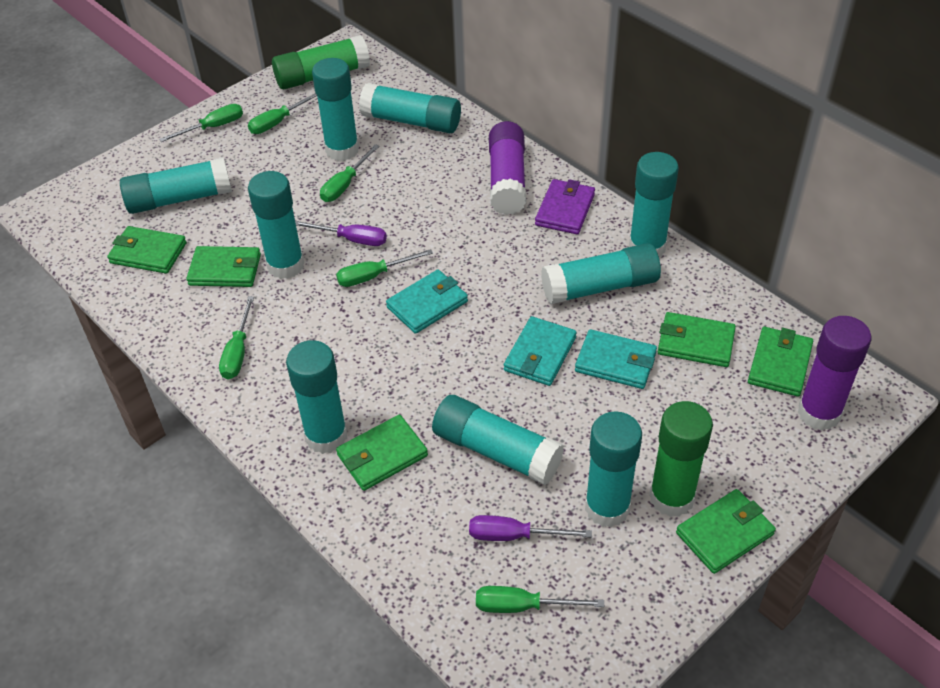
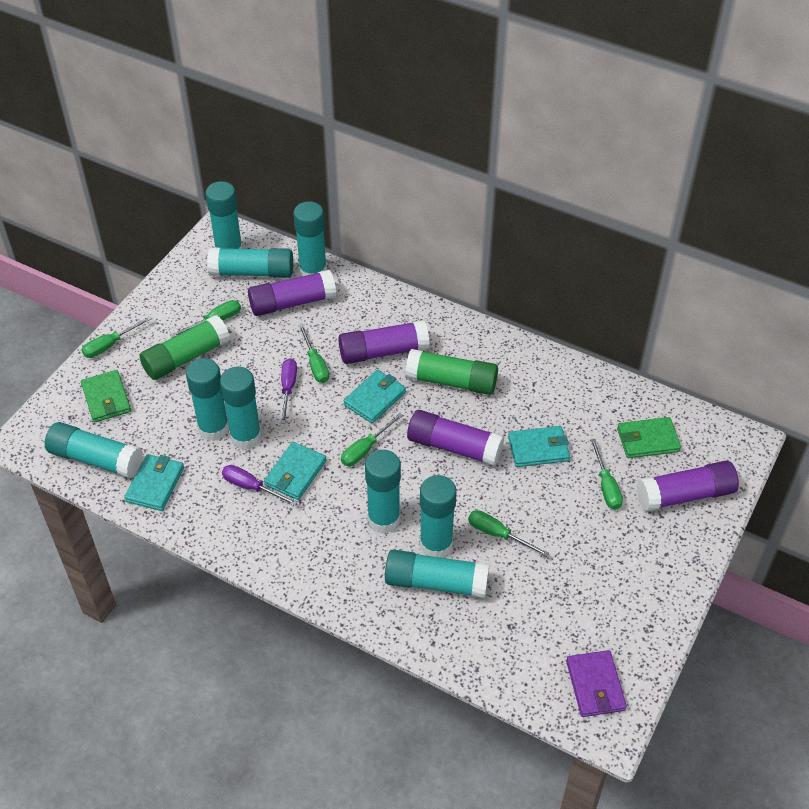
green wallet: 6 -> 2
purple glue stick: 2 -> 4
turquoise wallet: 3 -> 4

